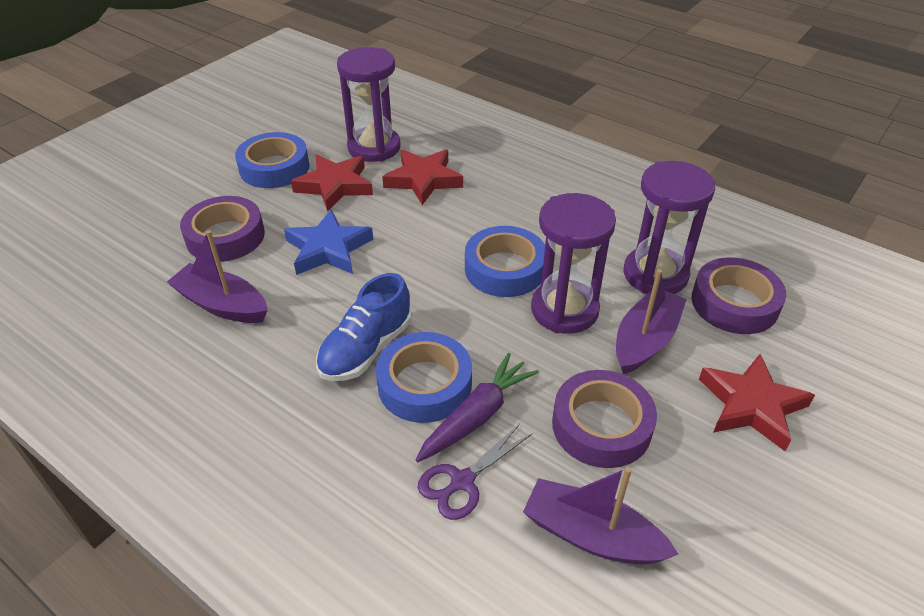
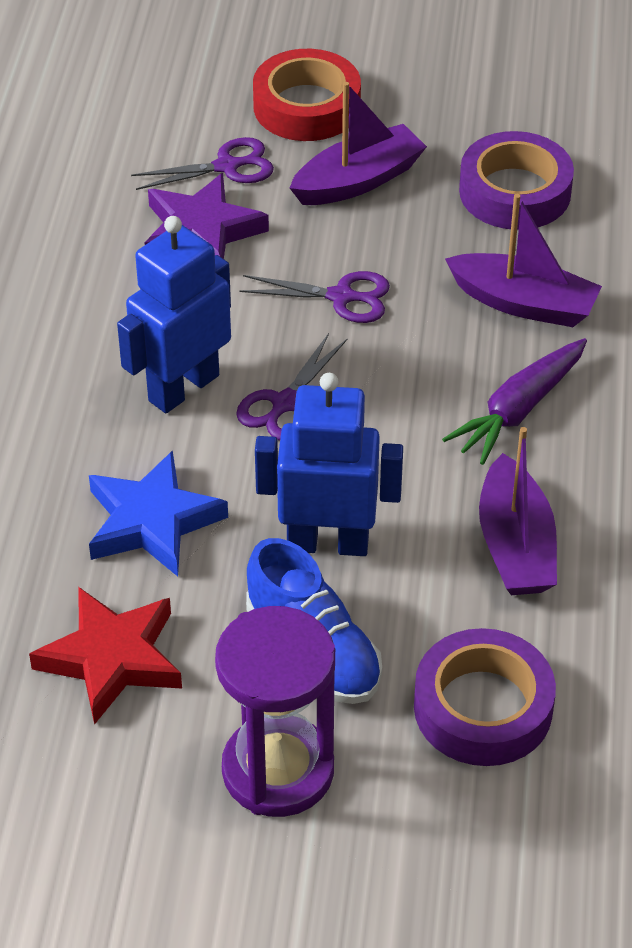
blue robot: 0 -> 2
blue tape: 3 -> 0
purple hourglass: 3 -> 1
purple scissors: 1 -> 3
purple star: 0 -> 1
purple tape: 3 -> 2
red star: 3 -> 1
red tape: 0 -> 1

